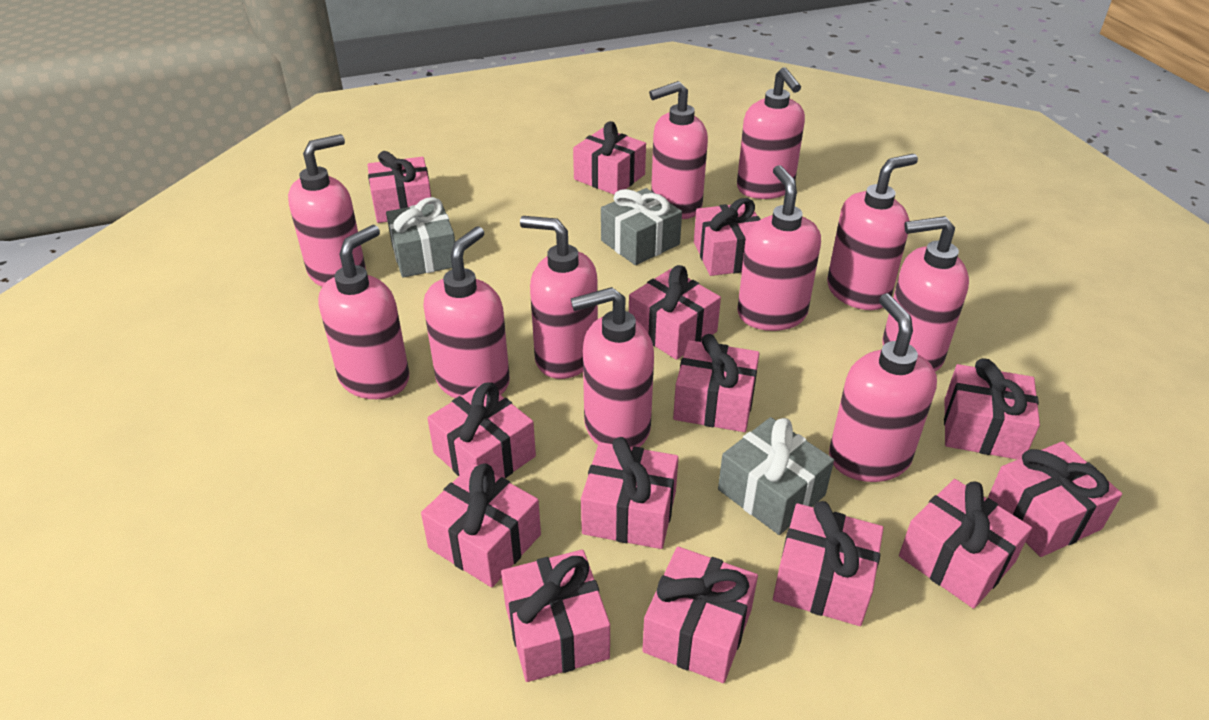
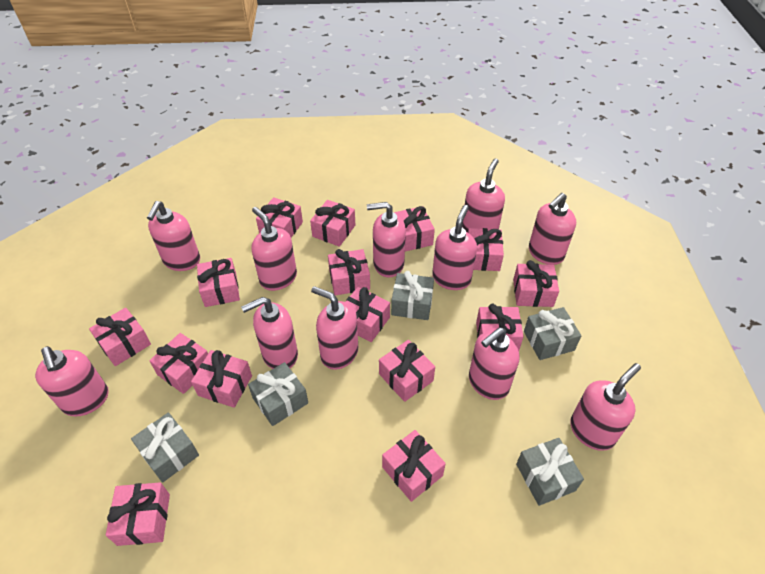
grey gift: 3 -> 5
pink gift: 14 -> 15

